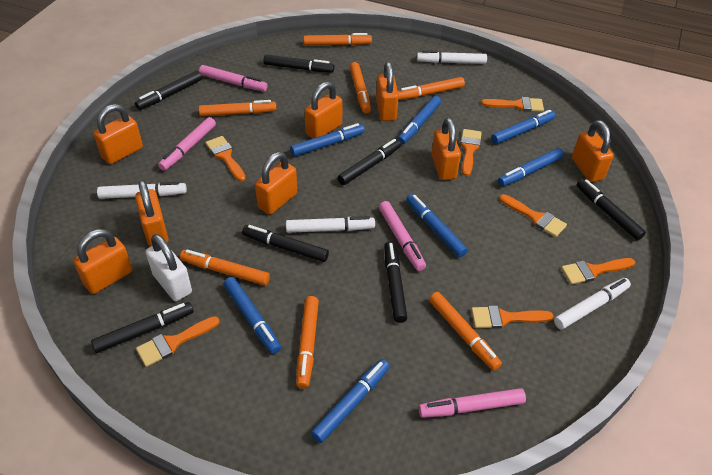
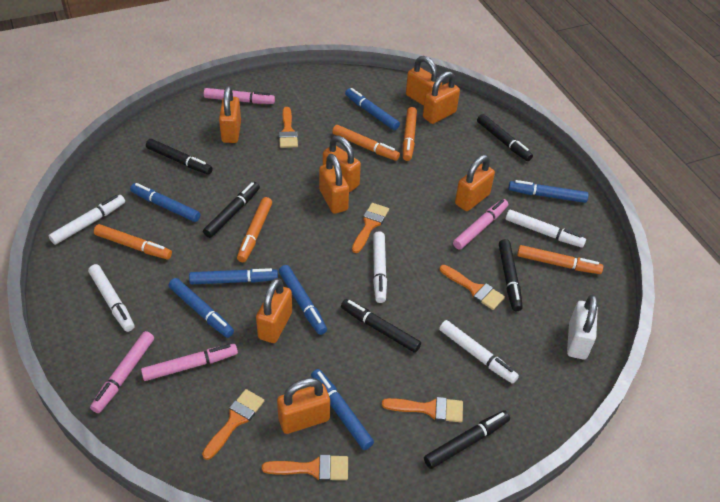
black marker: 7 -> 6
orange brush: 7 -> 6
orange marker: 7 -> 5
white marker: 4 -> 5

